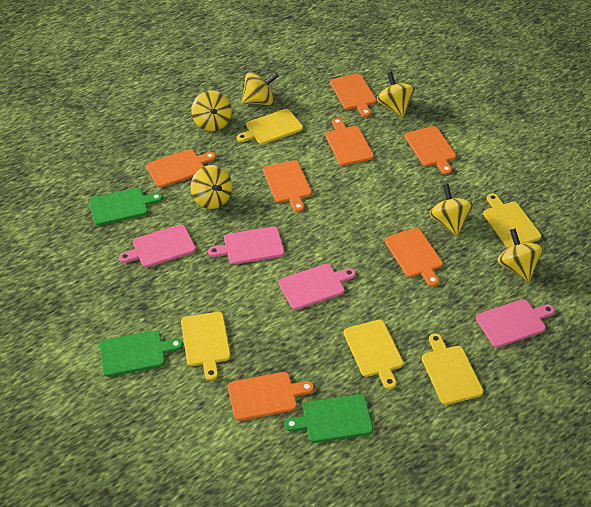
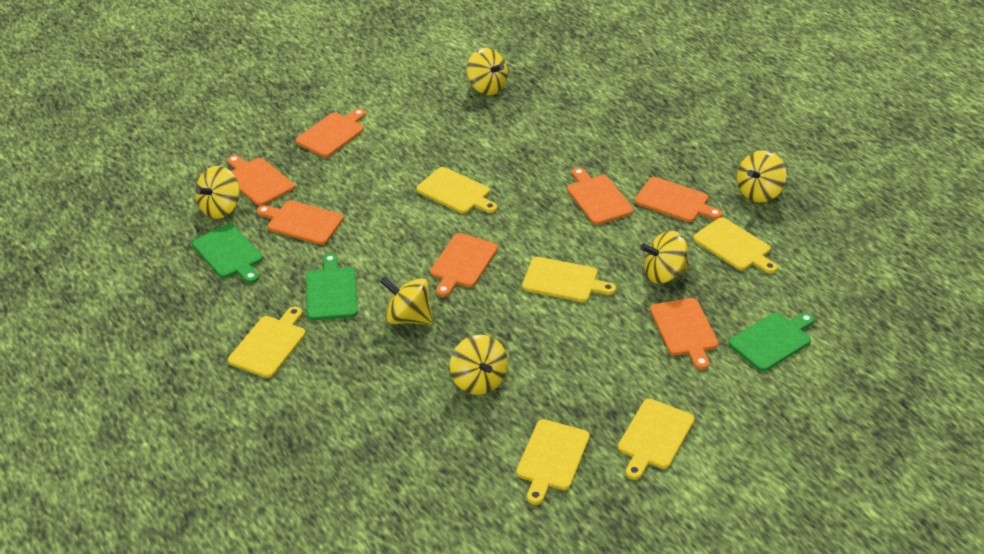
pink cutting board: 4 -> 0
yellow cutting board: 5 -> 6

